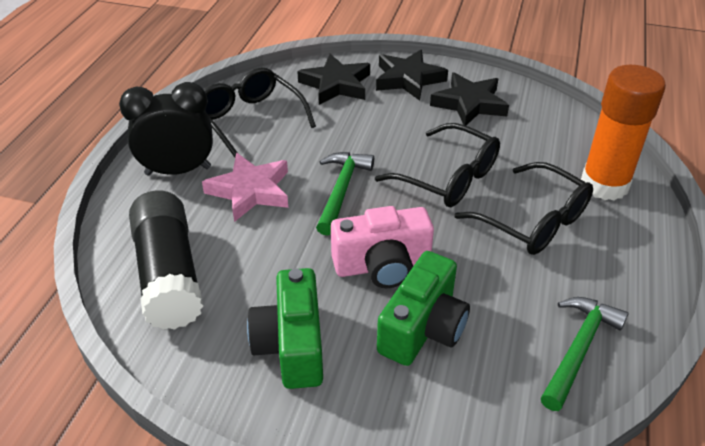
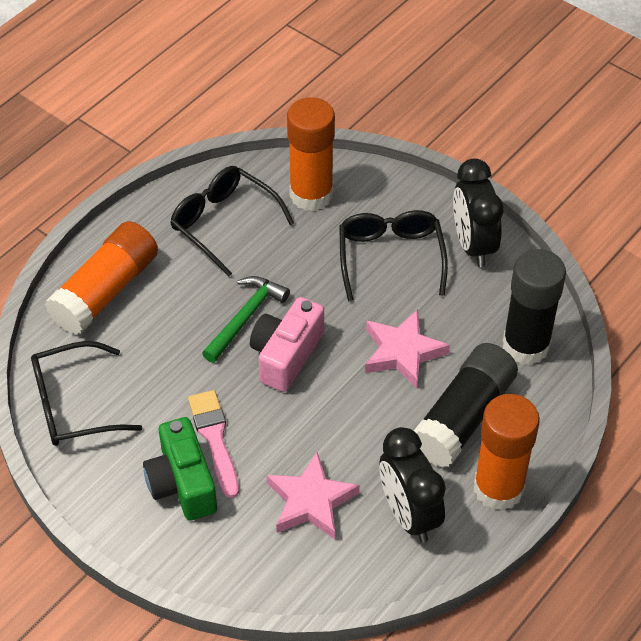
black clock: 1 -> 2
black glue stick: 1 -> 2
black star: 3 -> 0
green camera: 2 -> 1
green hammer: 2 -> 1
orange glue stick: 1 -> 3
pink brush: 0 -> 1
pink star: 1 -> 2

